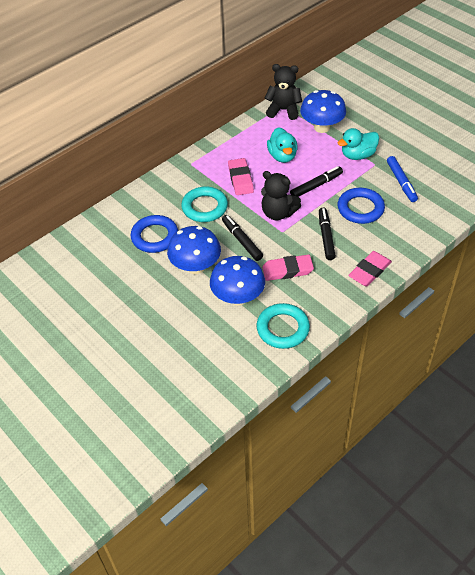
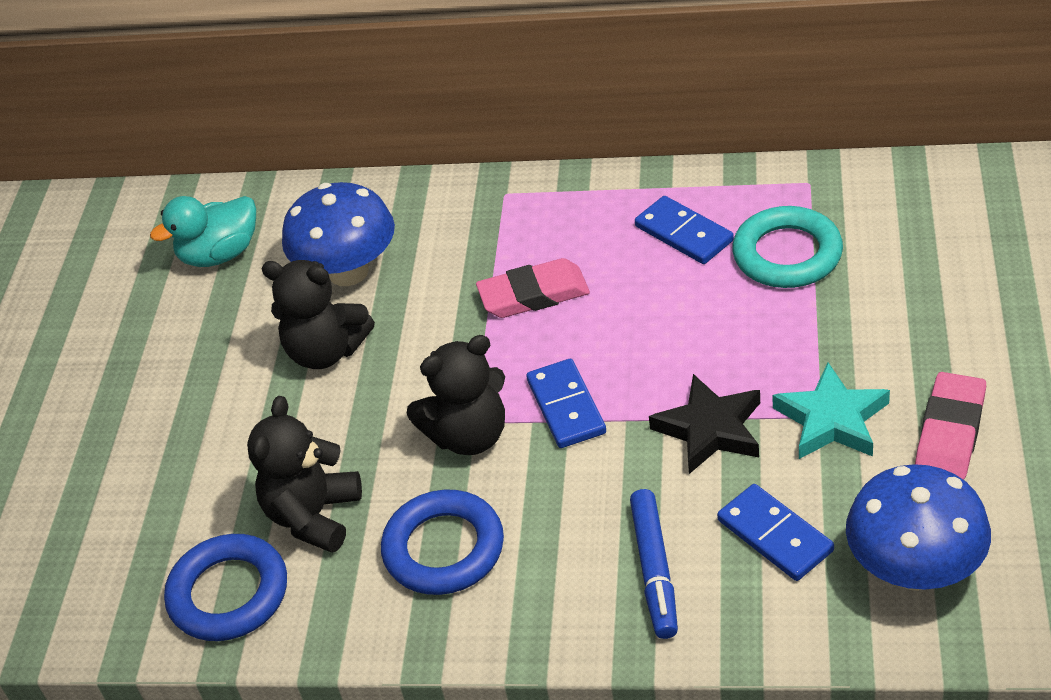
black marker: 3 -> 0
black star: 0 -> 1
black teddy bear: 2 -> 3
blue domino: 0 -> 3
blue mushroom: 3 -> 2
pink eraser: 3 -> 2
turquoise duck: 2 -> 1
turquoise ring: 2 -> 1
turquoise star: 0 -> 1

